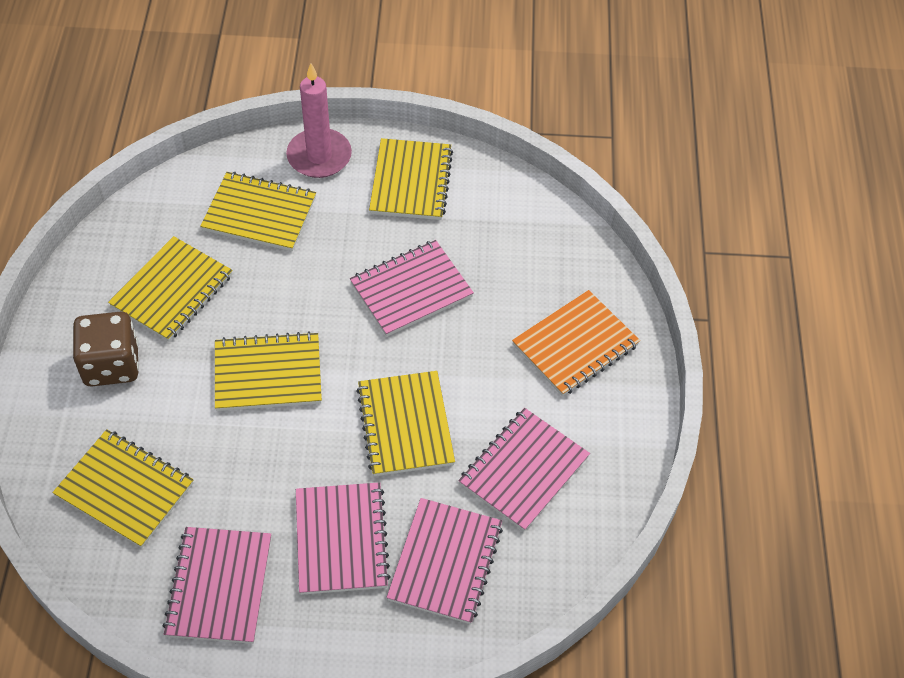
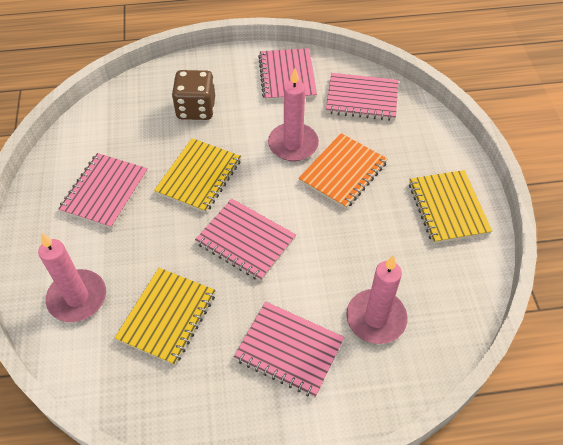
pink candle: 1 -> 3
yellow notebook: 6 -> 3

